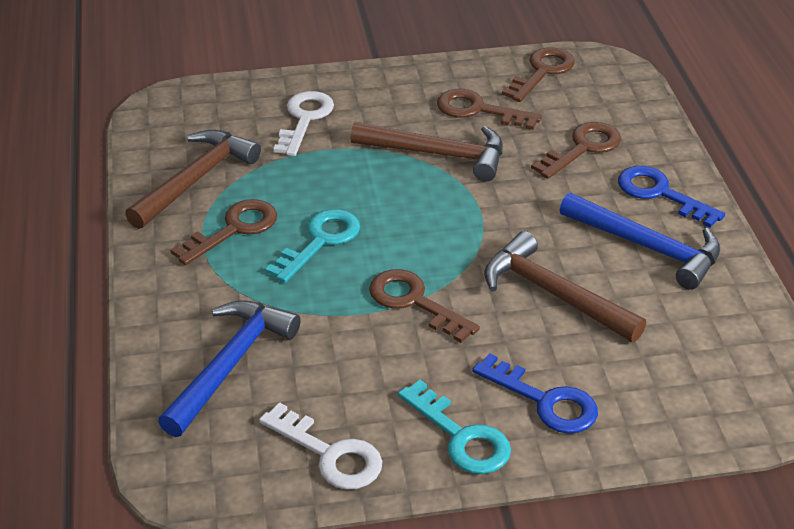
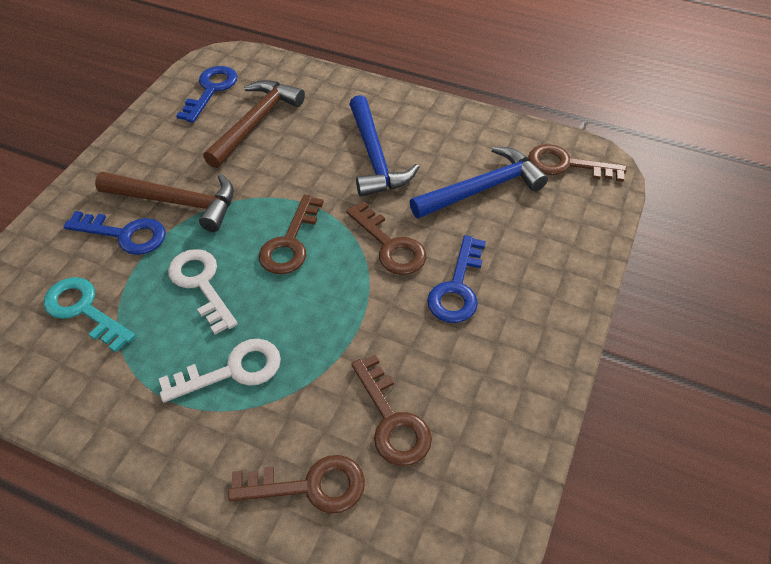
blue key: 2 -> 3
brown hammer: 3 -> 2
turquoise key: 2 -> 1

